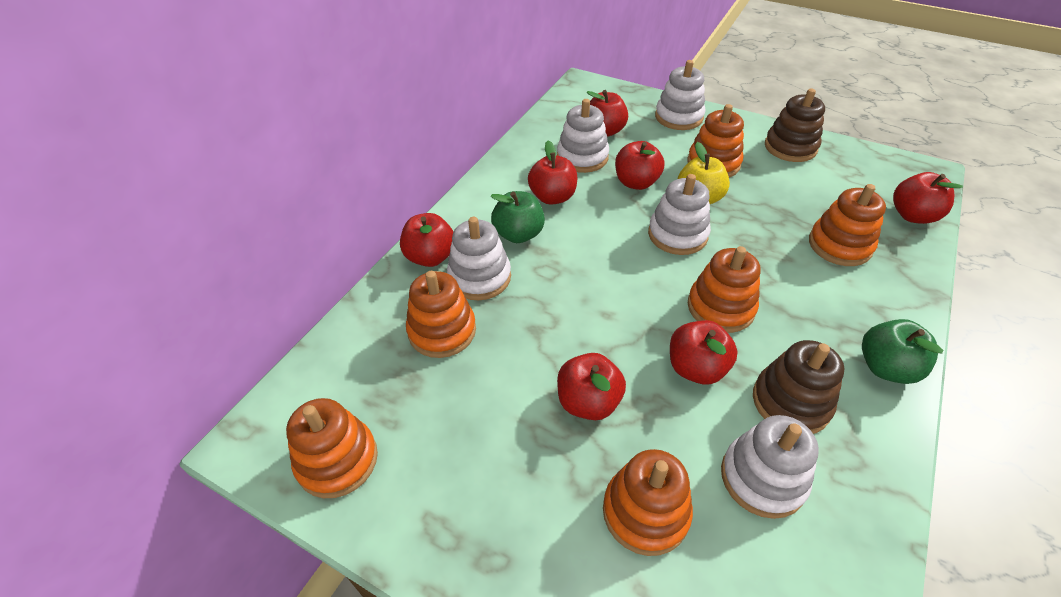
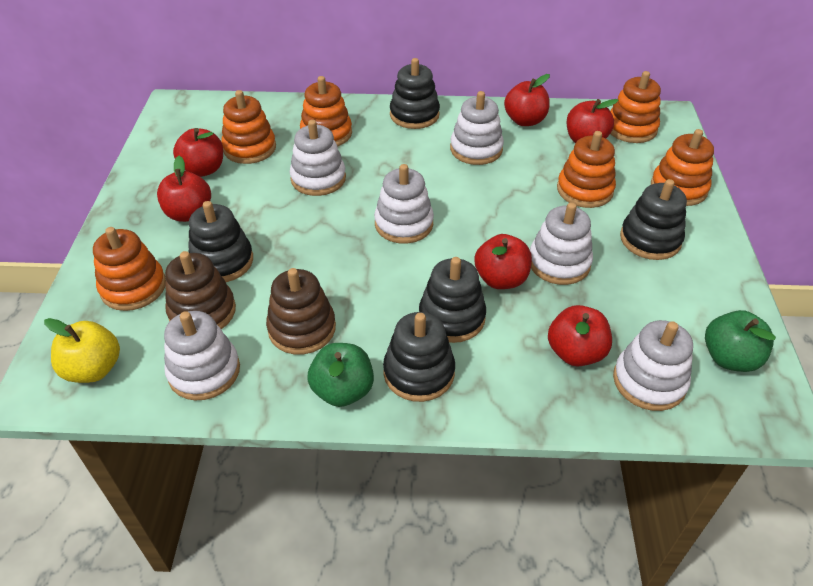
black stacking toy: 0 -> 5
red apple: 7 -> 6
white stacking toy: 5 -> 6

